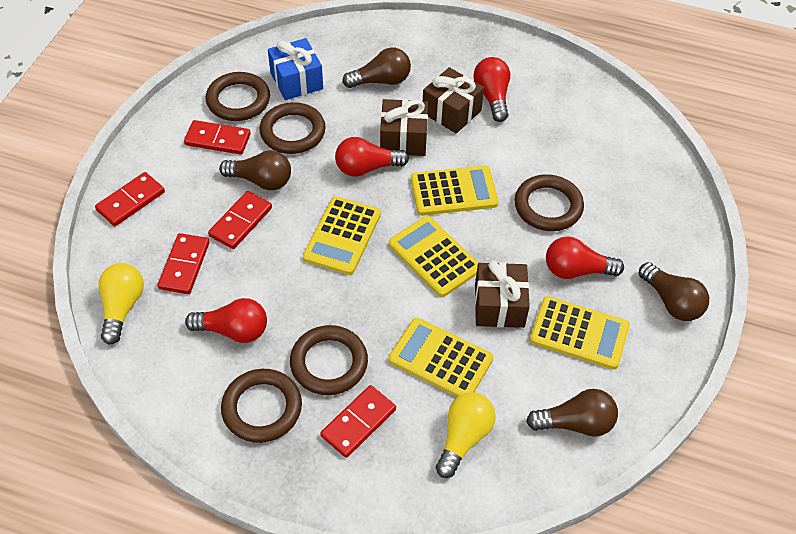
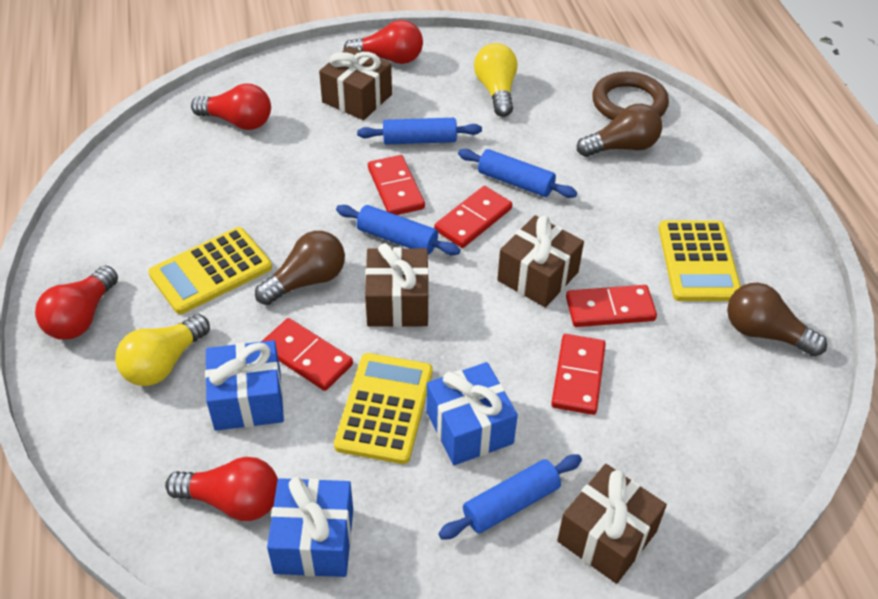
blue gift: 1 -> 3
blue rolling pin: 0 -> 4
brown gift: 3 -> 4
brown light bulb: 4 -> 3
brown ring: 5 -> 1
yellow calculator: 5 -> 3

